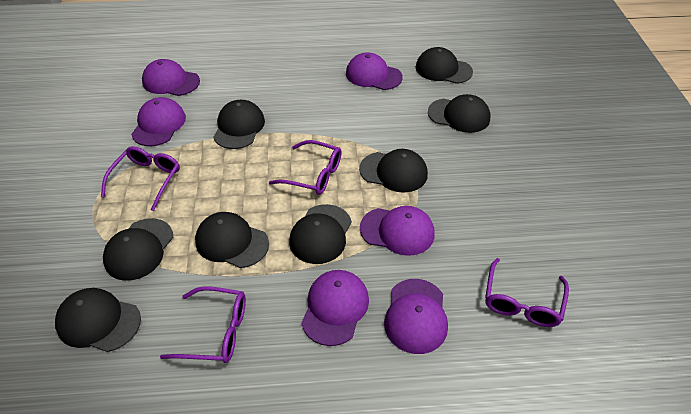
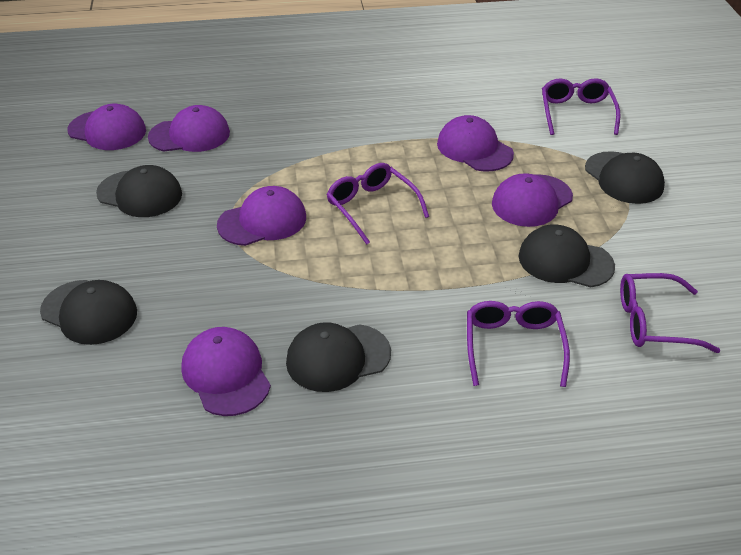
black cap: 8 -> 5

